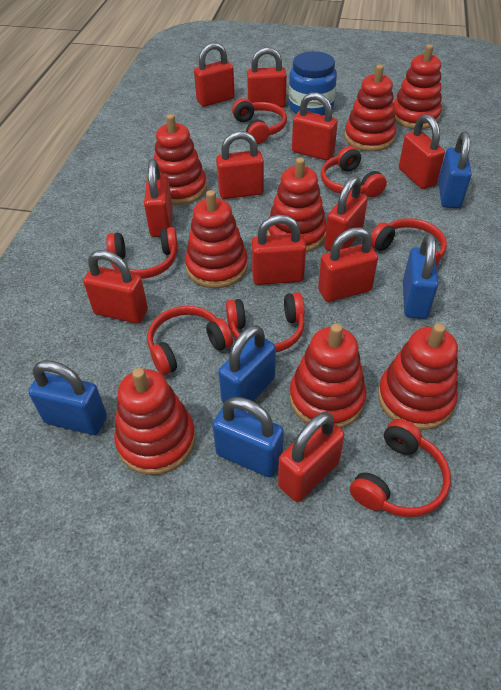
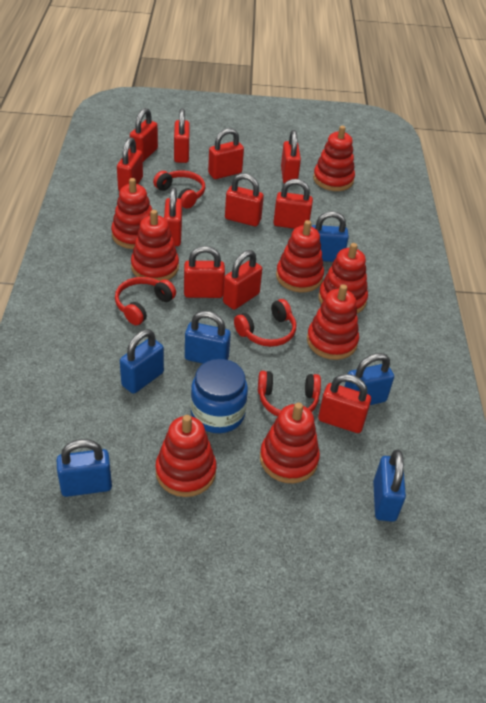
blue padlock: 5 -> 6
red headphones: 7 -> 4

